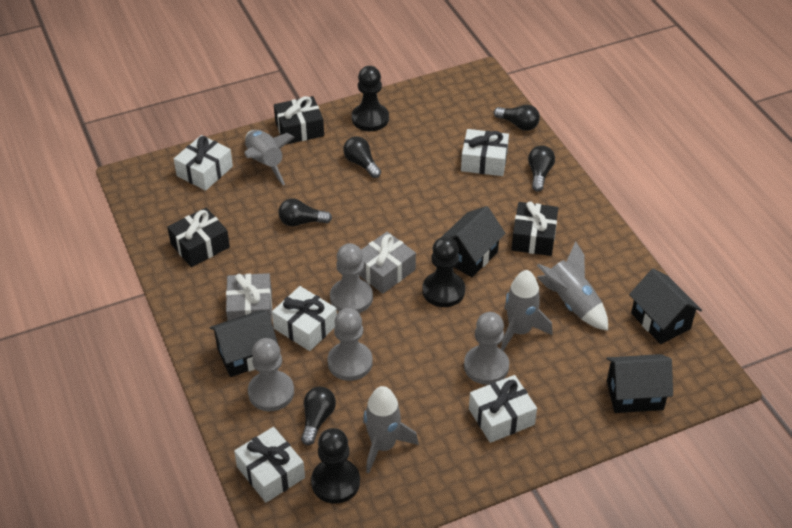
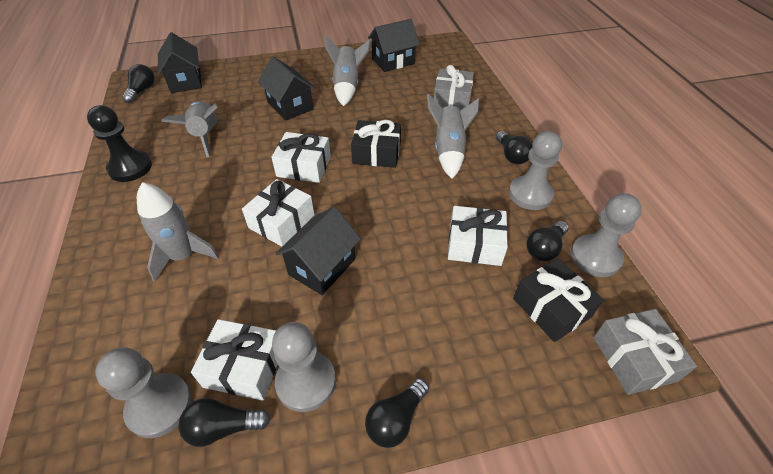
black gift: 3 -> 2
black pawn: 3 -> 1
white gift: 5 -> 4

